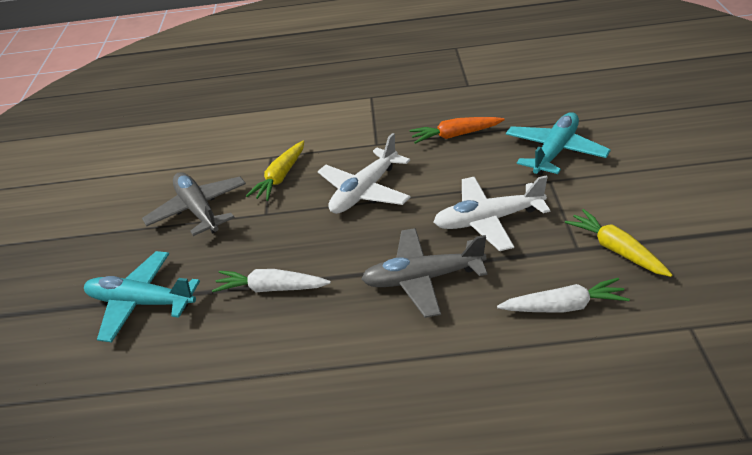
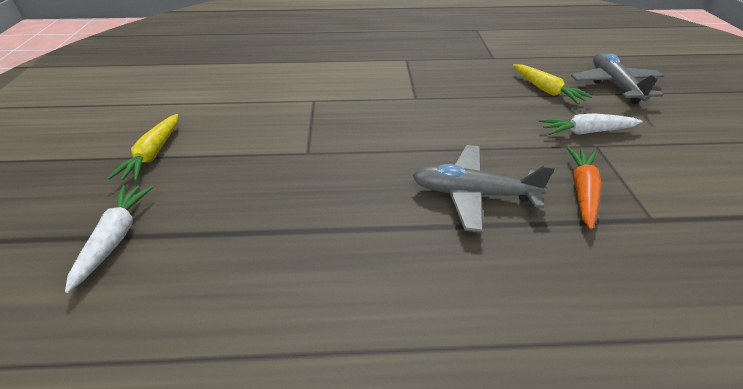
turquoise plane: 2 -> 0
white plane: 2 -> 0

